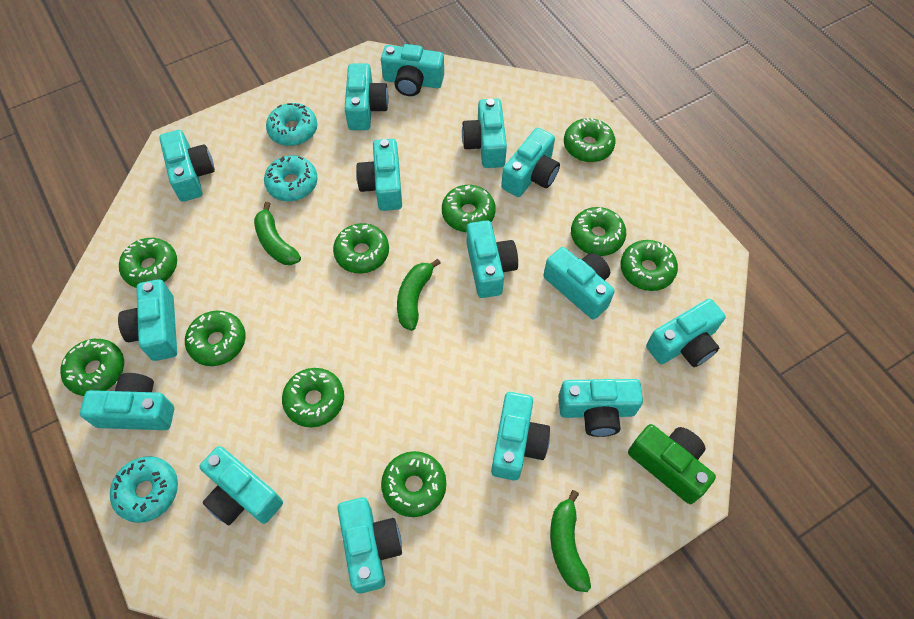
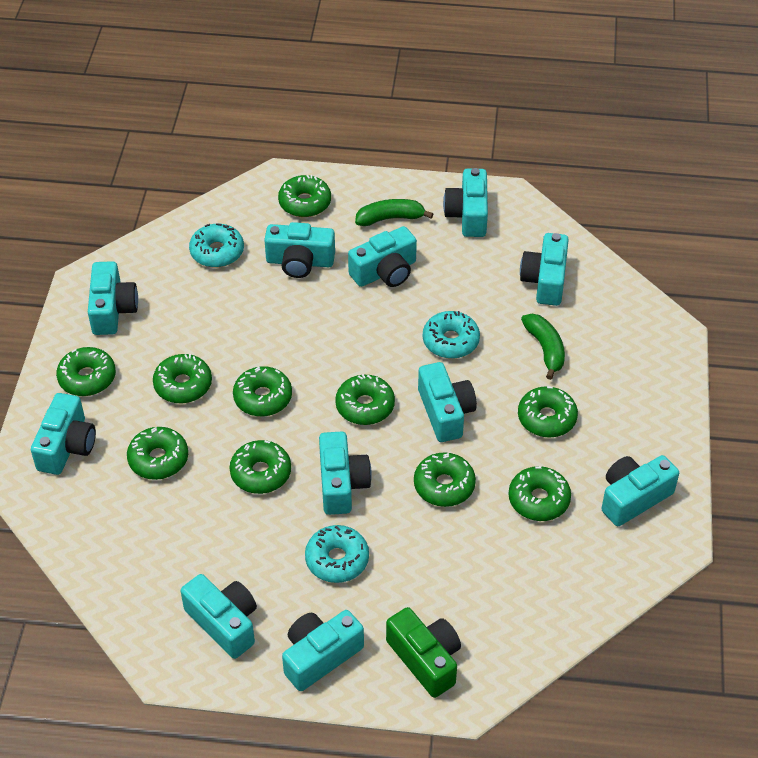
green banana: 3 -> 2
turquoise camera: 15 -> 11

